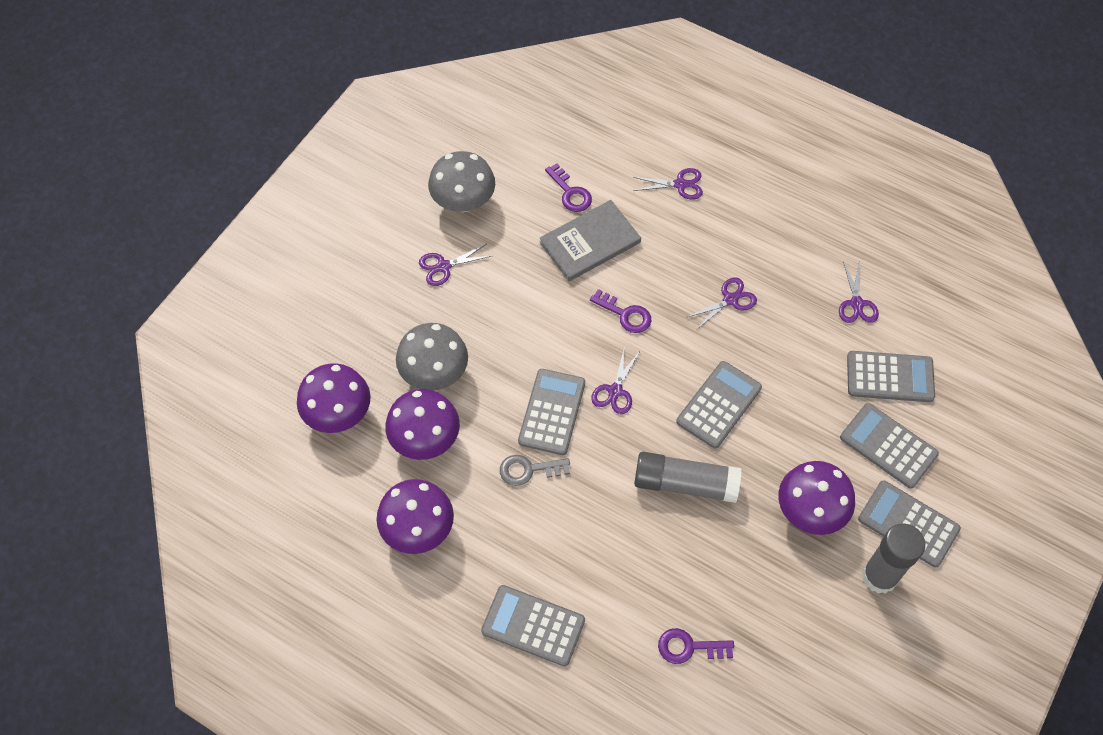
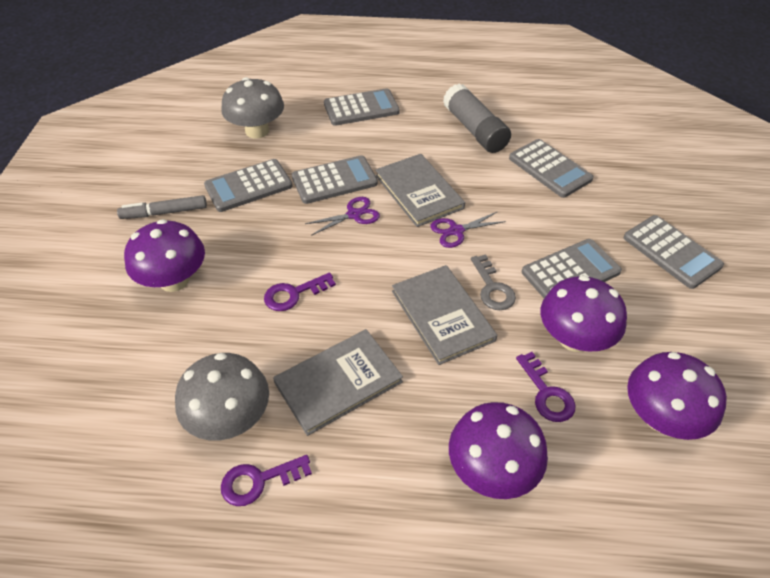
grey book: 1 -> 3
grey glue stick: 2 -> 1
grey marker: 0 -> 1
purple scissors: 5 -> 2

